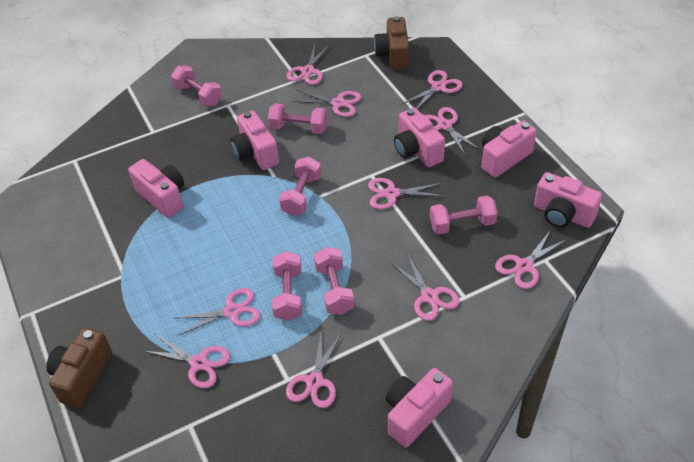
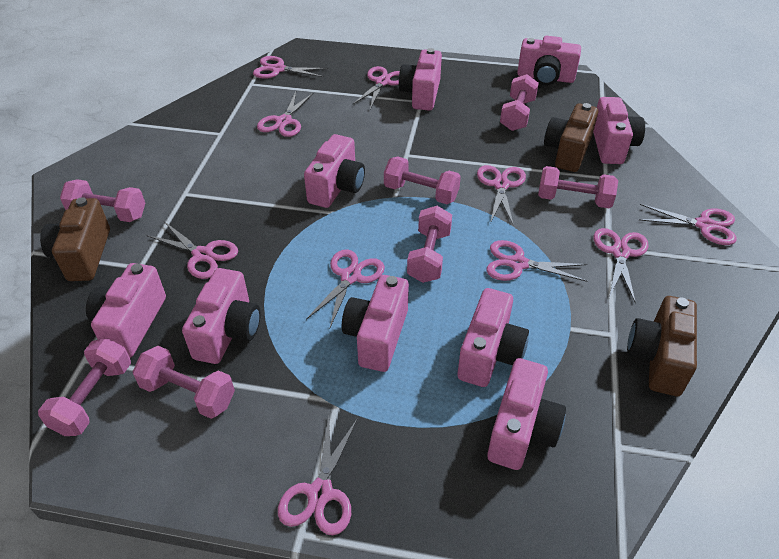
brown camera: 2 -> 3
pink camera: 6 -> 9
pink dumbbell: 6 -> 7

